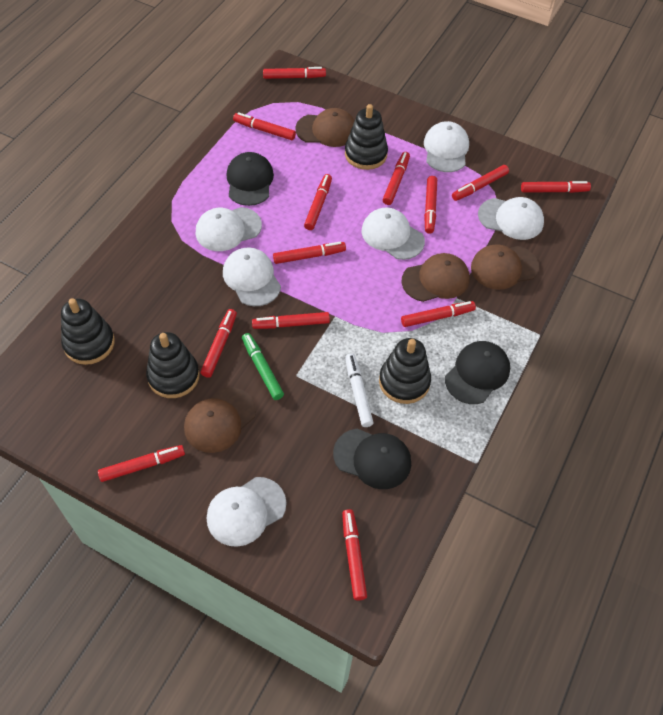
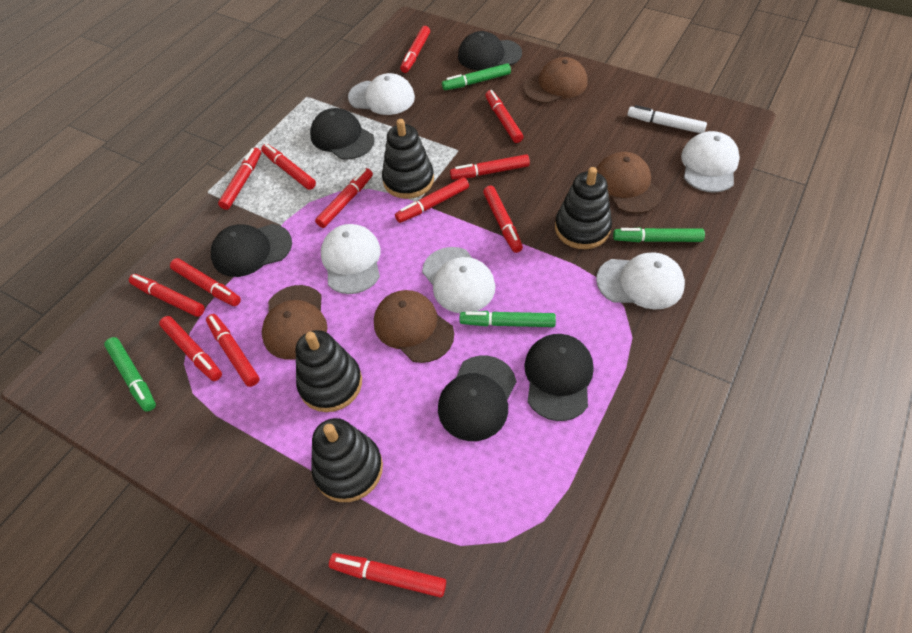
black cap: 3 -> 5
green marker: 1 -> 4
white cap: 6 -> 5

